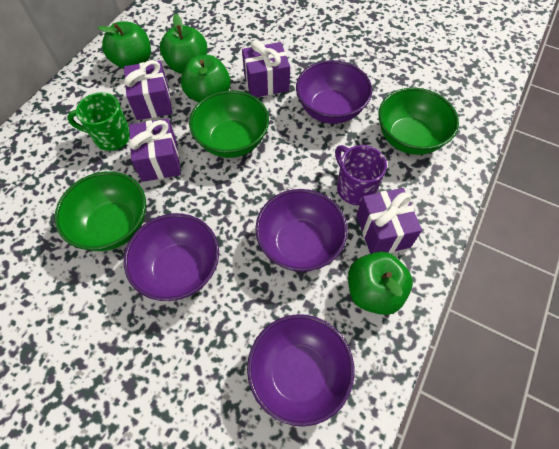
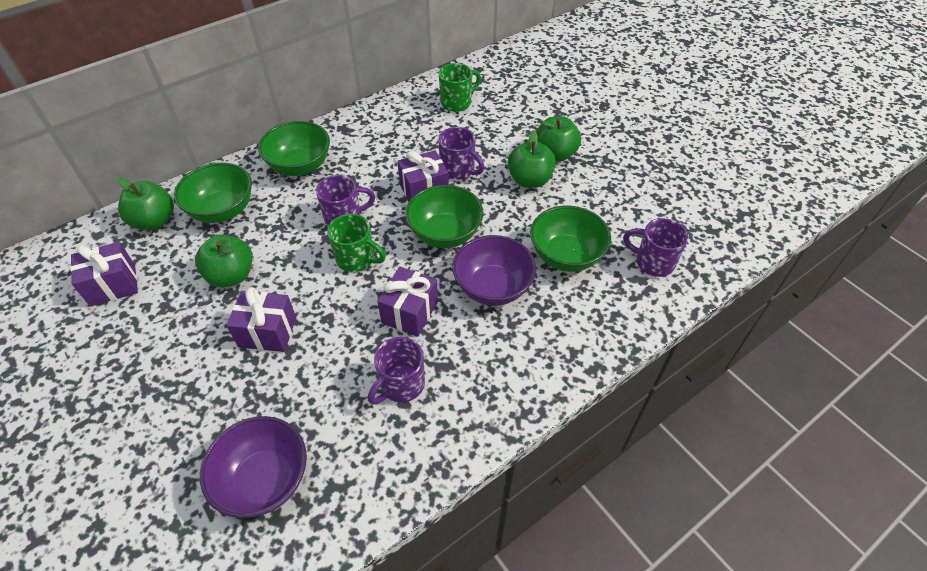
green bowl: 3 -> 4
green mug: 1 -> 2
purple bowl: 4 -> 2
purple mug: 1 -> 4

